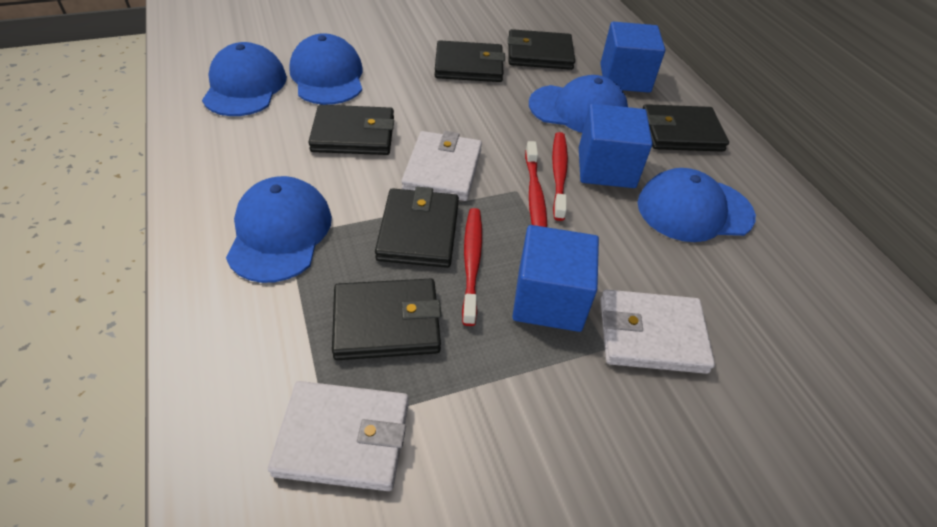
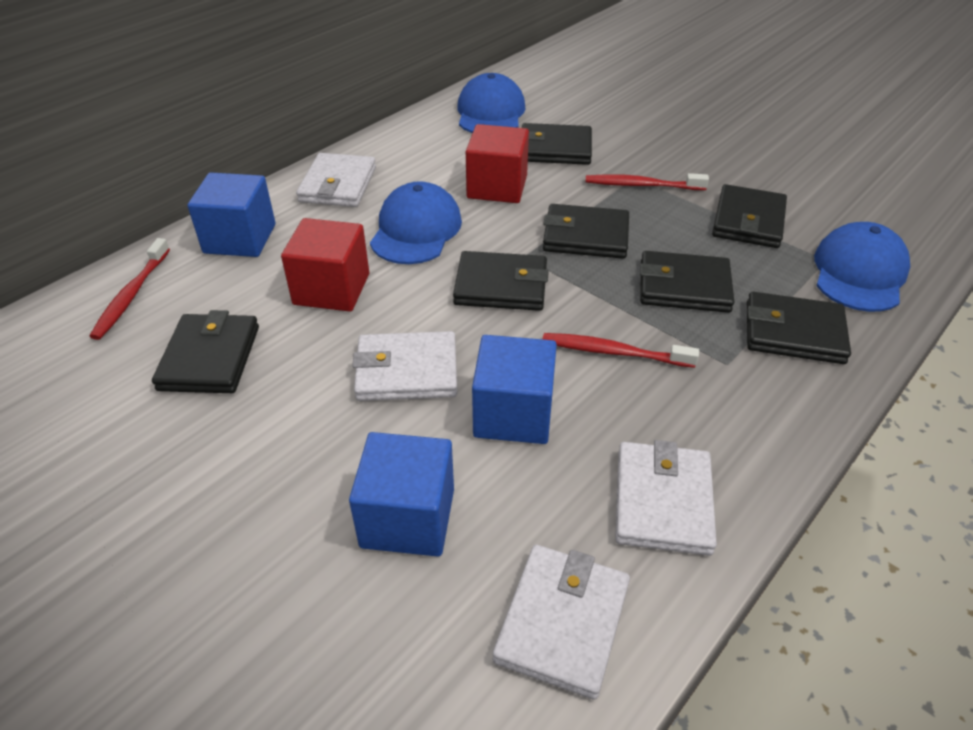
black wallet: 6 -> 7
blue cap: 5 -> 3
red cube: 0 -> 2
white wallet: 3 -> 4

